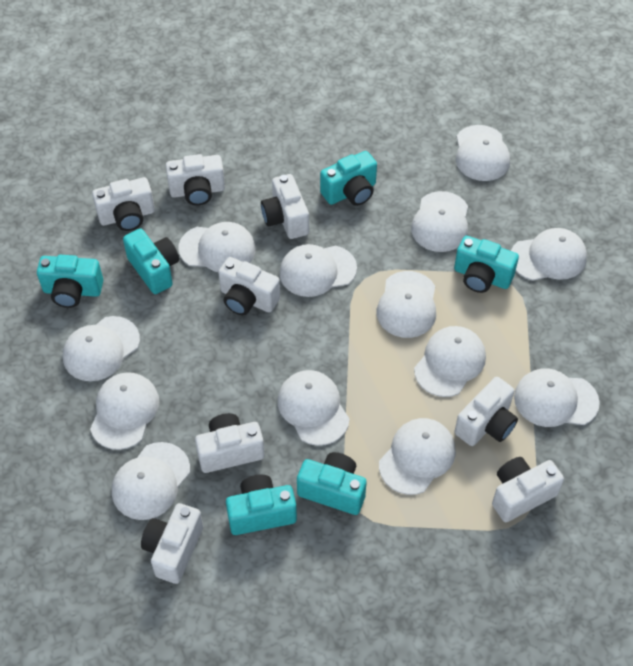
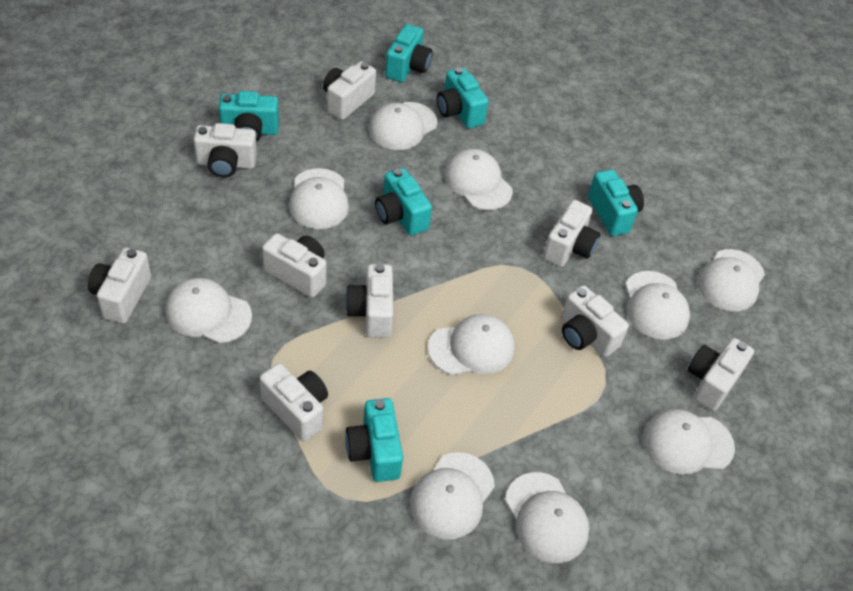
white camera: 8 -> 9
white cap: 13 -> 10

